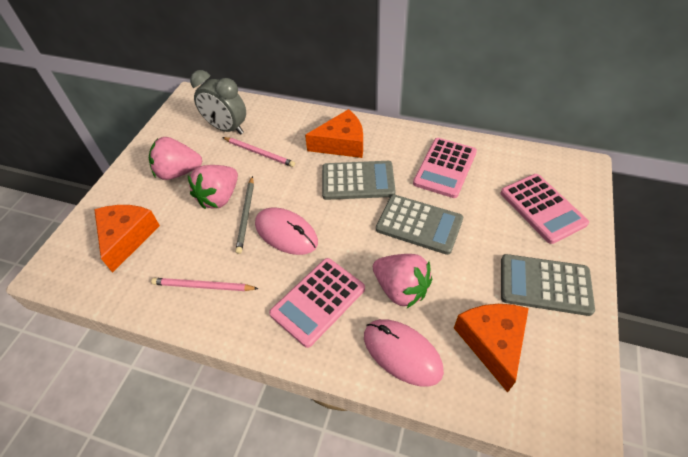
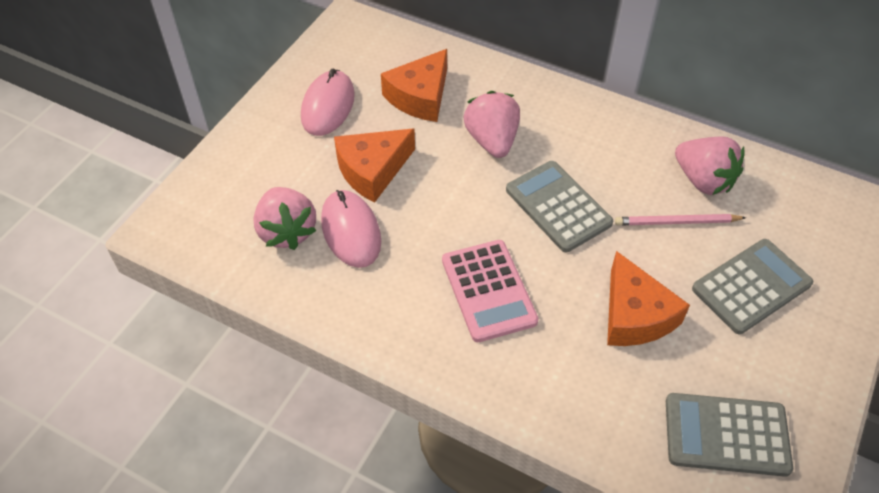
grey clock: 1 -> 0
grey pencil: 1 -> 0
pink calculator: 3 -> 1
pink pencil: 2 -> 1

